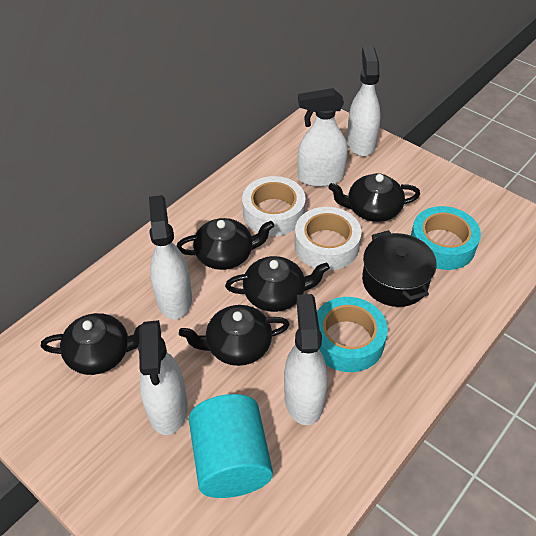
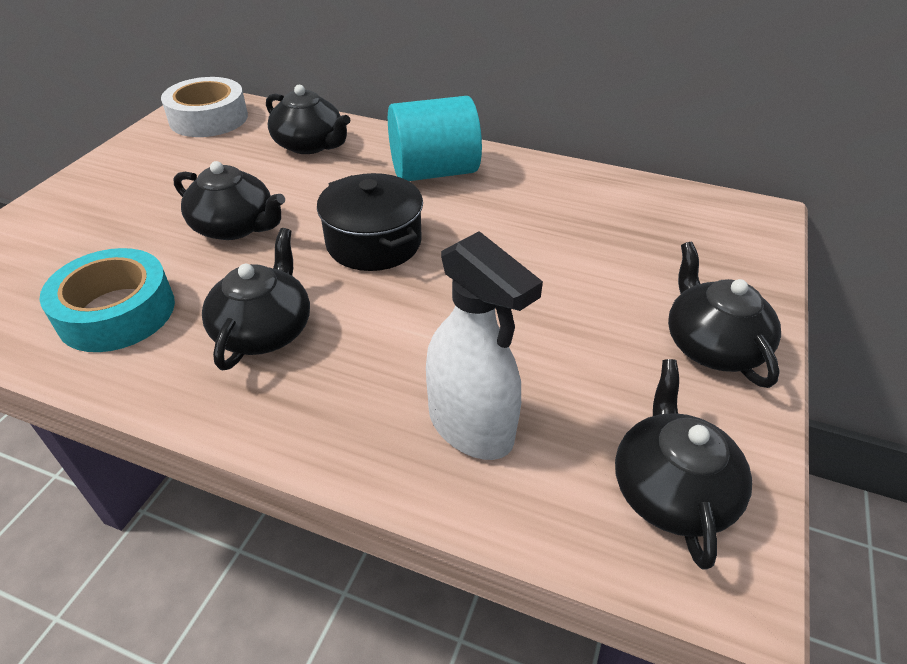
turquoise tape: 2 -> 1
white spray bottle: 5 -> 1
white tape: 2 -> 1

